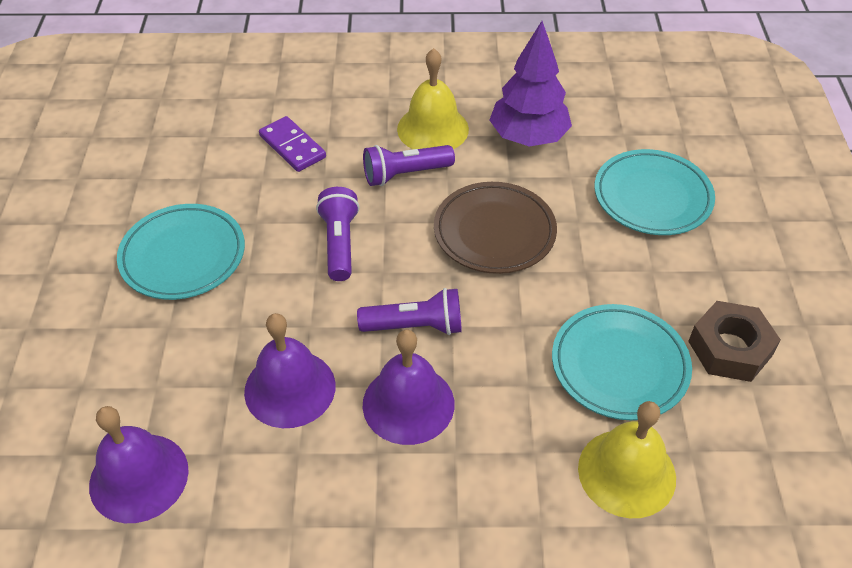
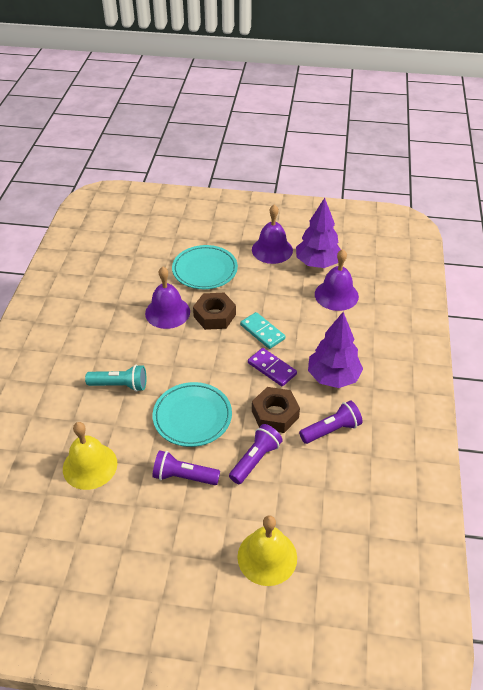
brown nut: 1 -> 2
brown plate: 1 -> 0
purple tree: 1 -> 2
turquoise domino: 0 -> 1
turquoise flashlight: 0 -> 1
turquoise plate: 3 -> 2

